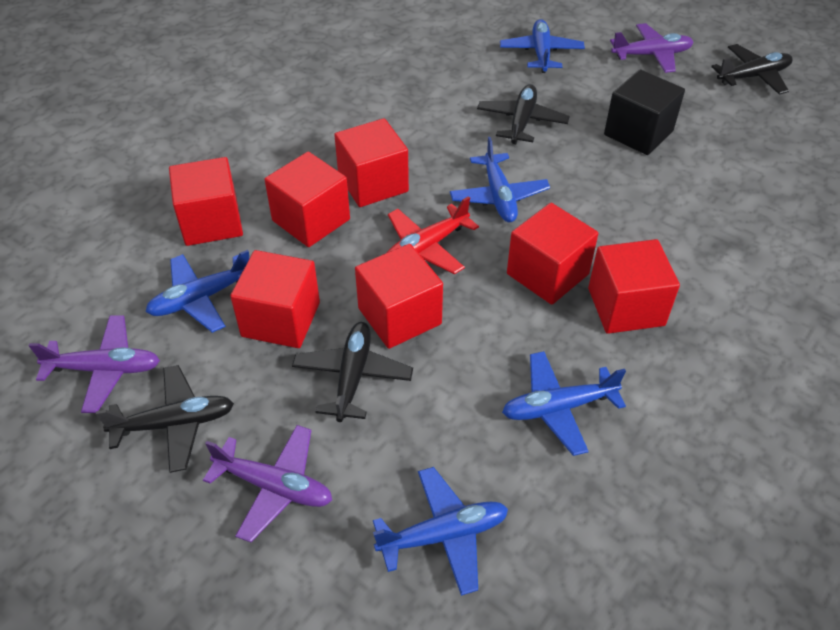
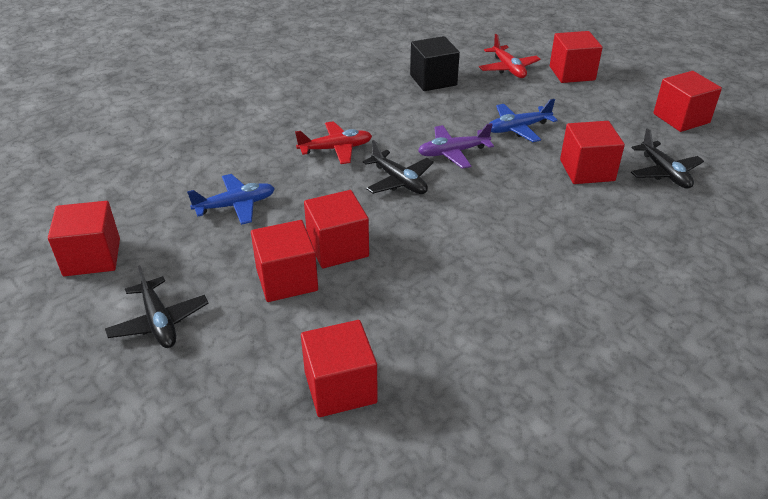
black plane: 4 -> 3
blue plane: 5 -> 2
purple plane: 3 -> 1
red plane: 1 -> 2

